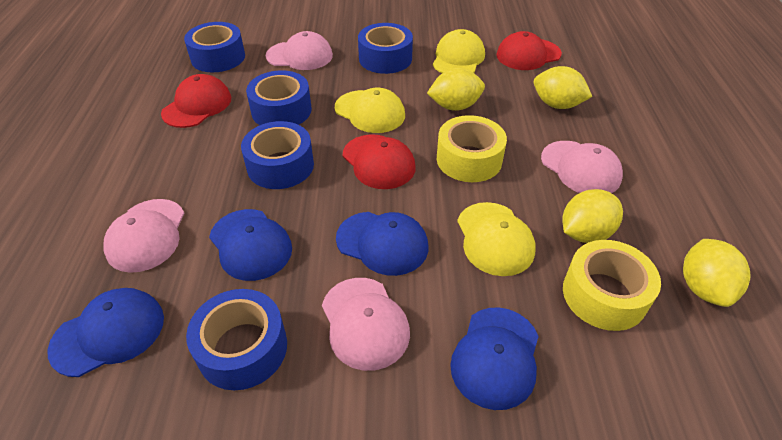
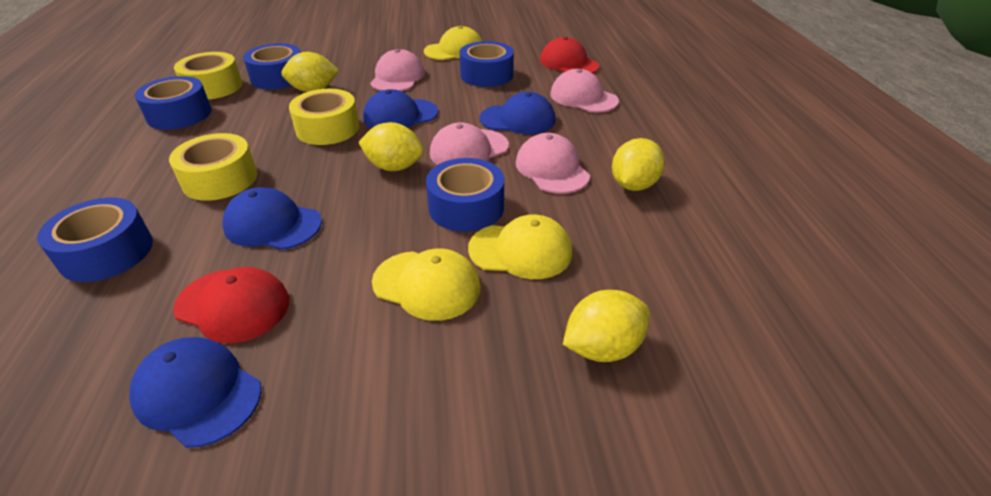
red cap: 3 -> 2
yellow tape: 2 -> 3

